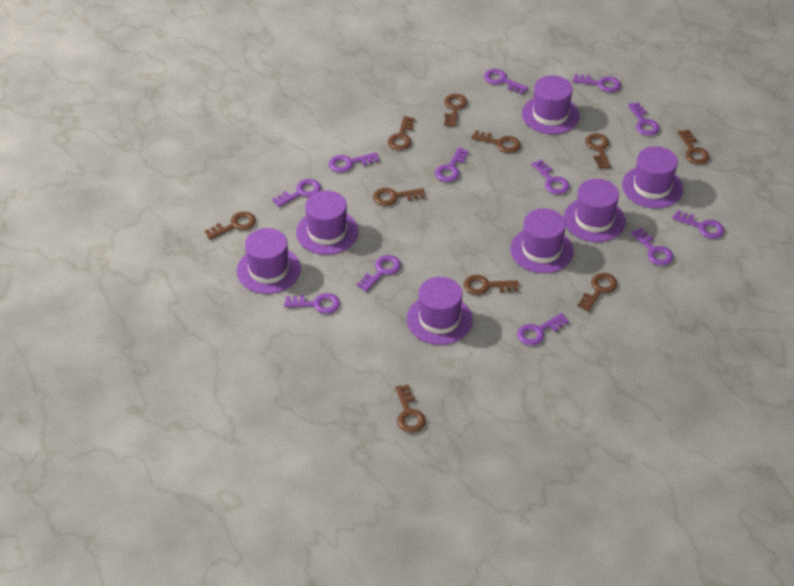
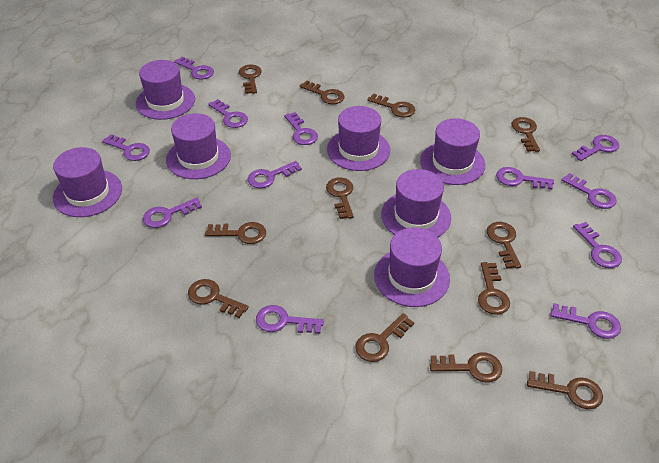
brown key: 10 -> 12

